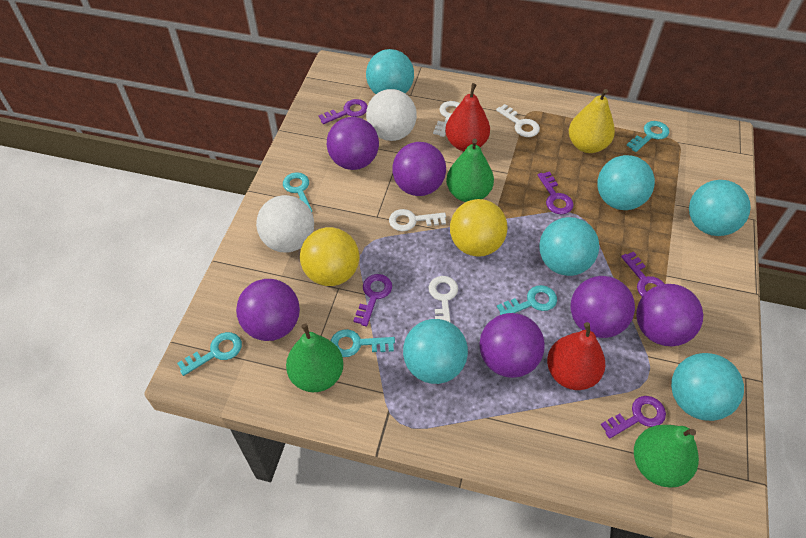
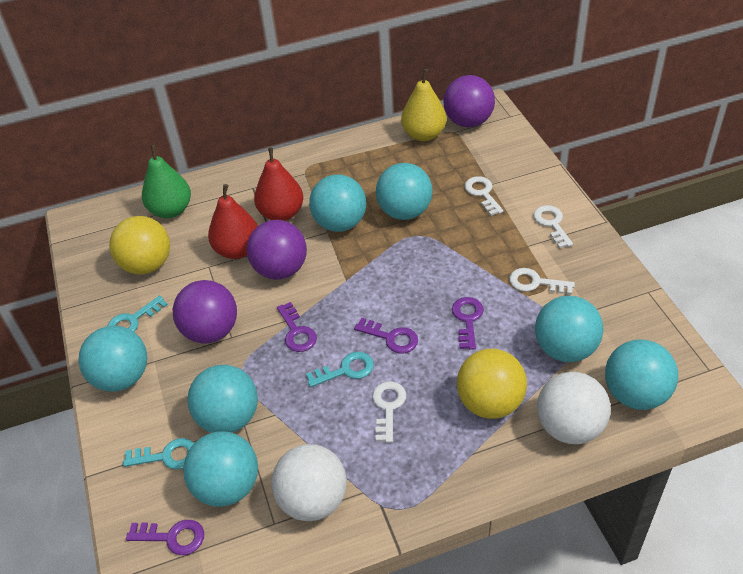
green pear: 3 -> 1
purple ball: 6 -> 3
purple key: 5 -> 4
turquoise ball: 6 -> 7
turquoise key: 5 -> 3

